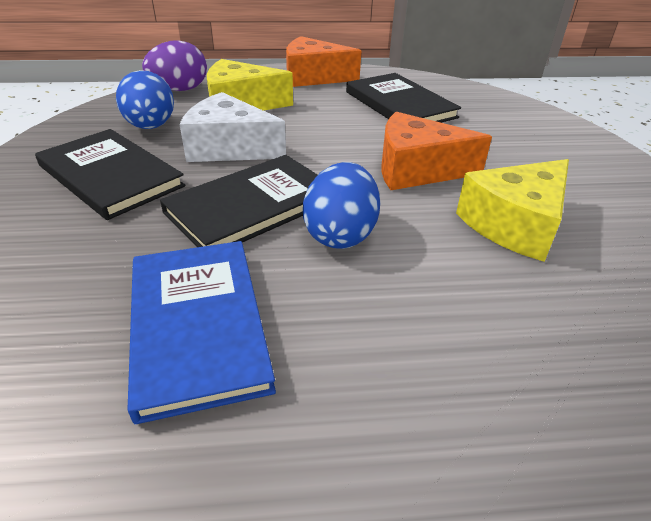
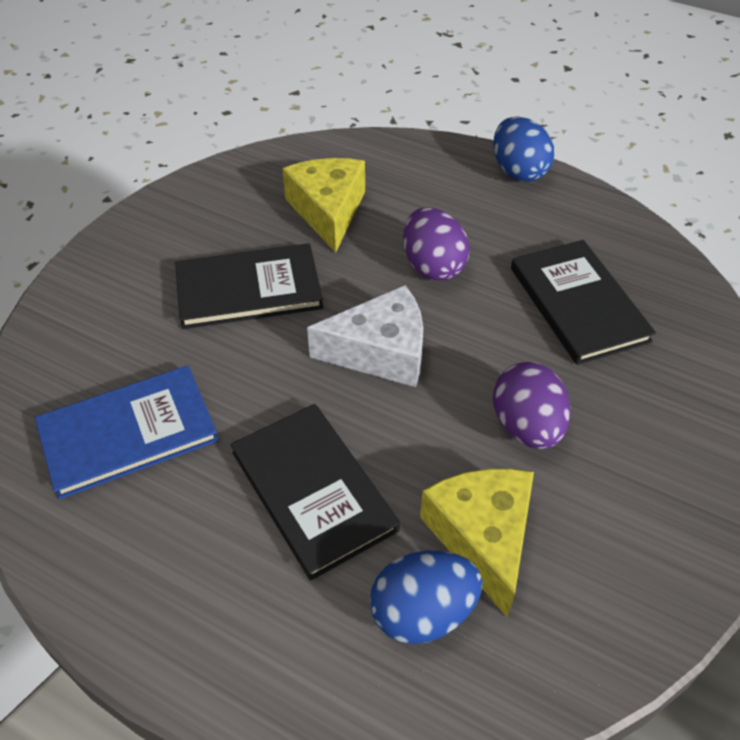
orange cheese: 2 -> 0
purple egg: 1 -> 2

